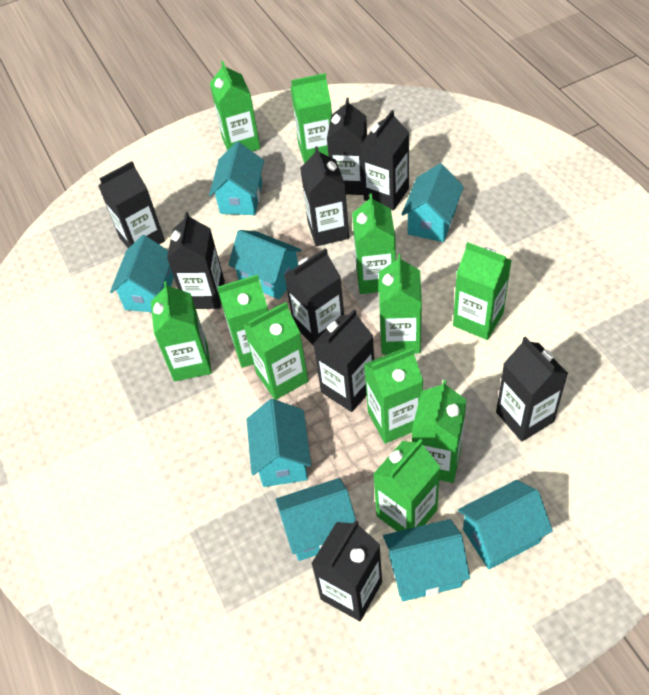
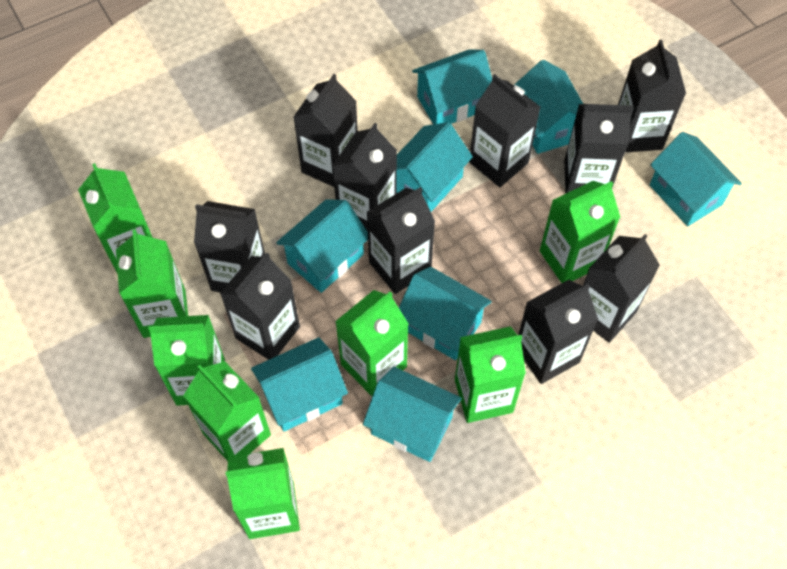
black carton: 9 -> 10
green carton: 11 -> 8

